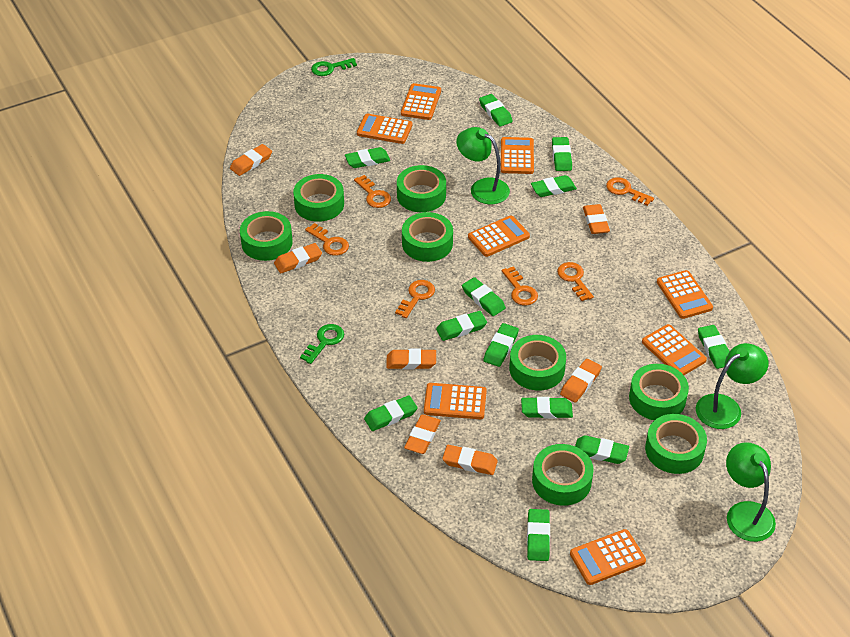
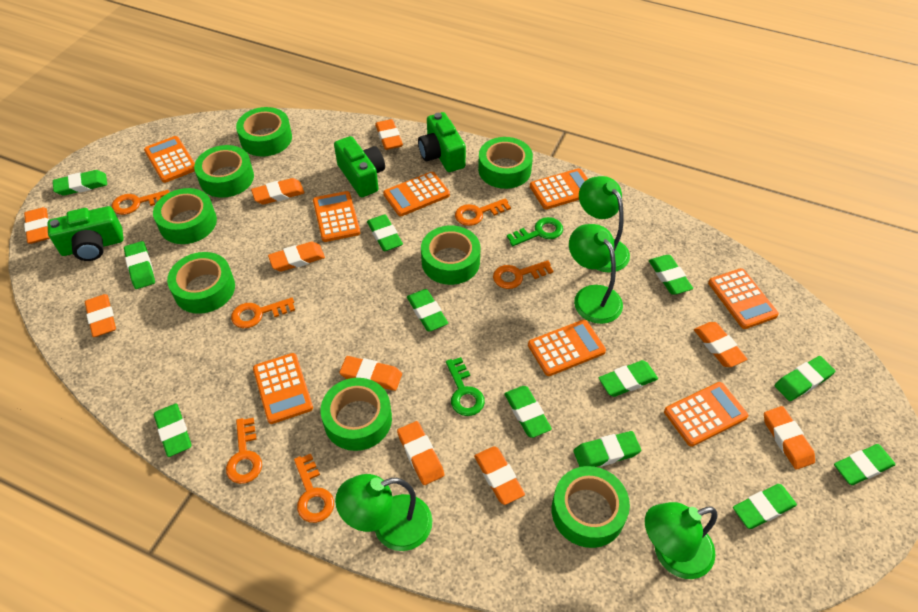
green camera: 0 -> 3
green lamp: 3 -> 4
orange eraser: 7 -> 10

